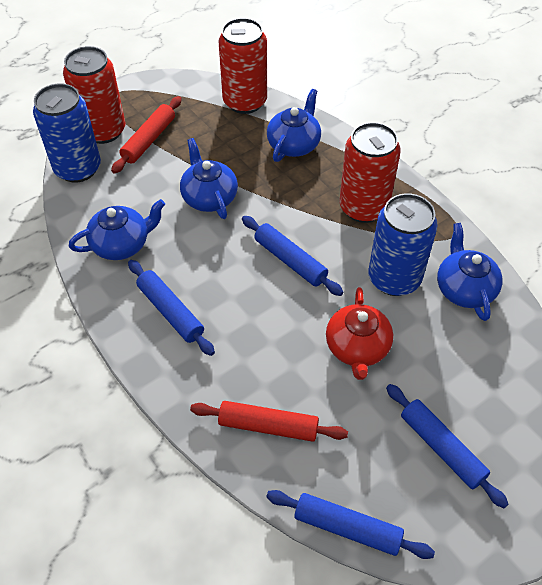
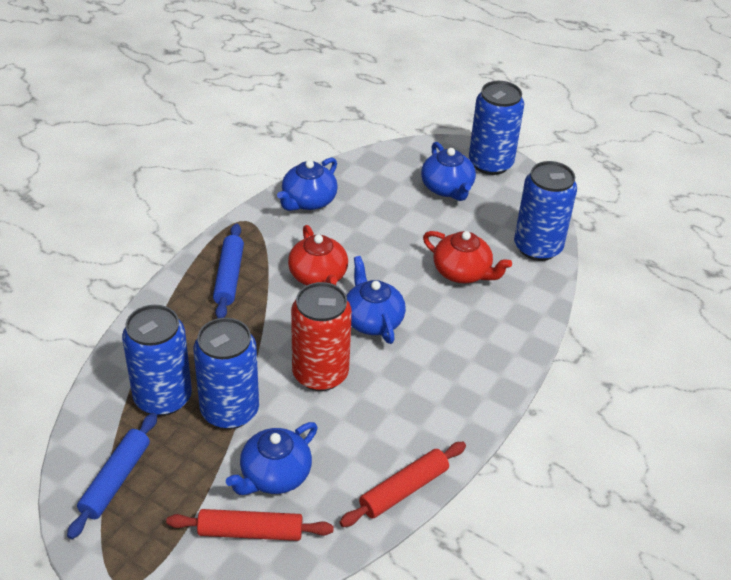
blue can: 2 -> 4
blue rolling pin: 4 -> 2
red can: 3 -> 1
red teapot: 1 -> 2

